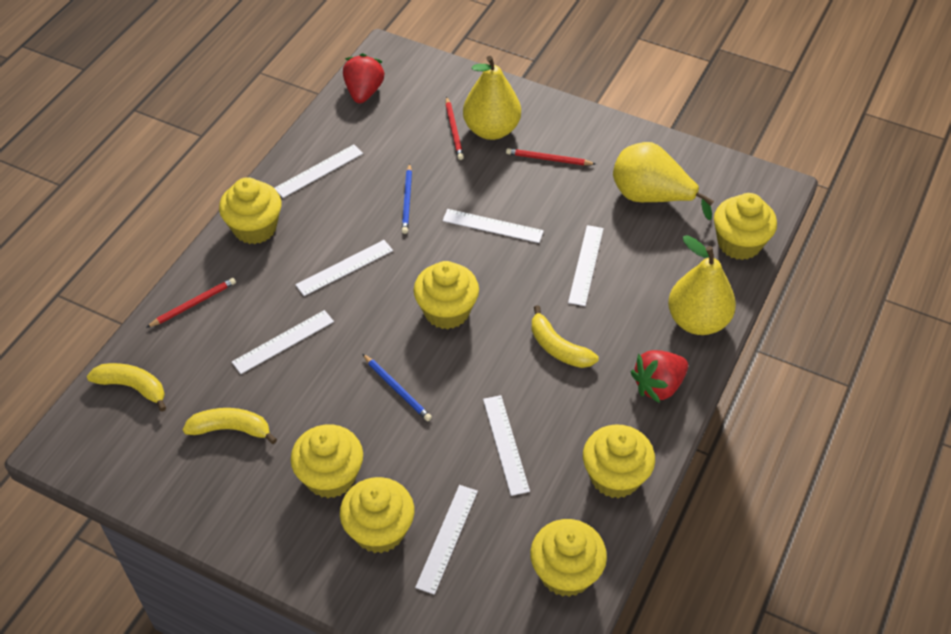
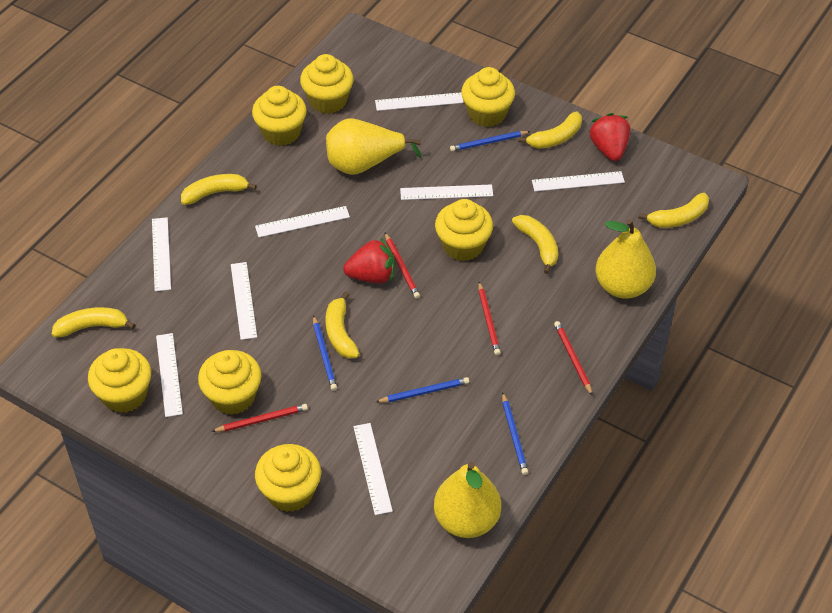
blue pencil: 2 -> 4
red pencil: 3 -> 4
white ruler: 7 -> 8
yellow banana: 3 -> 6

